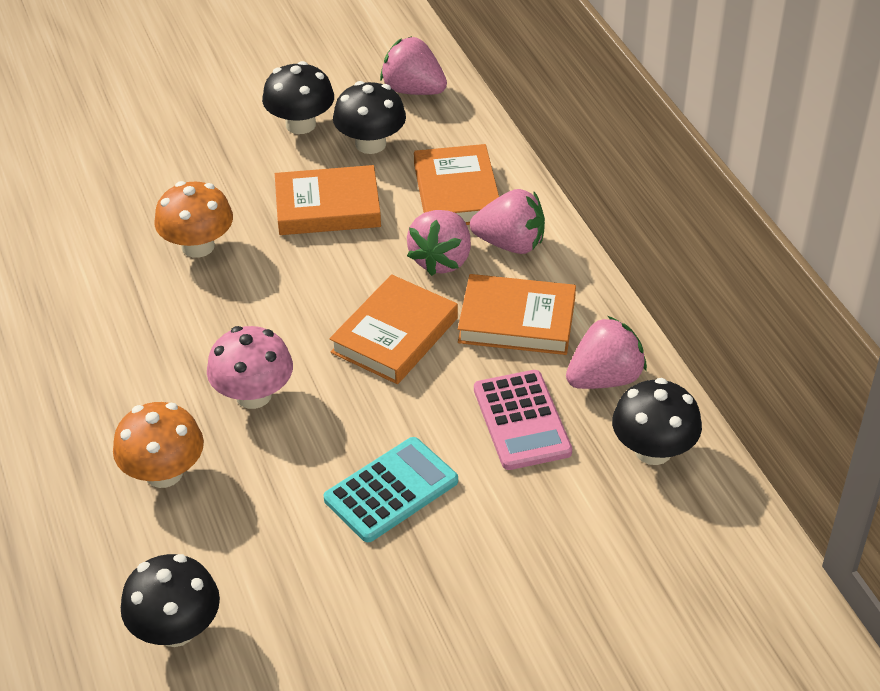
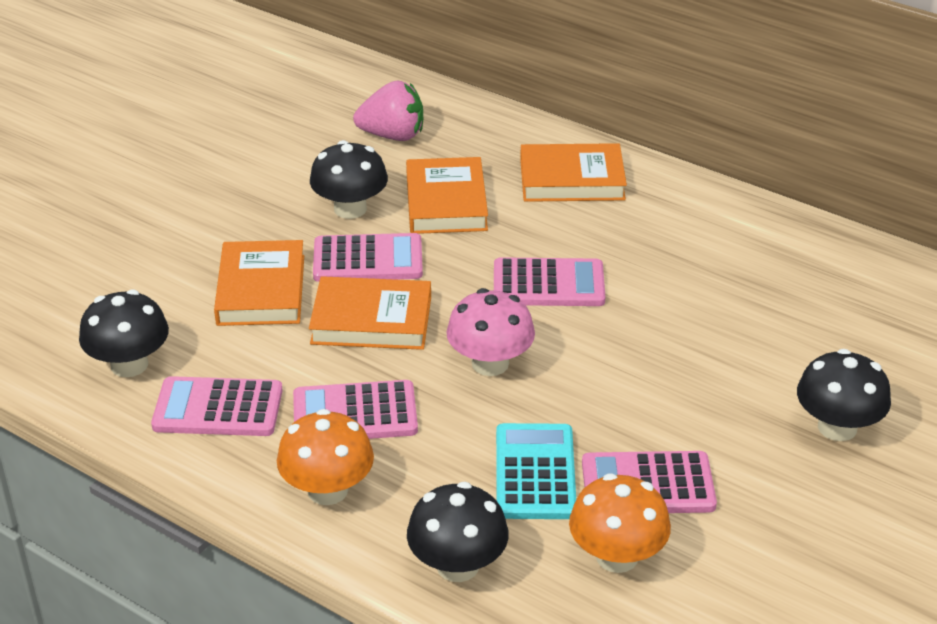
pink calculator: 1 -> 5
pink strawberry: 4 -> 1

